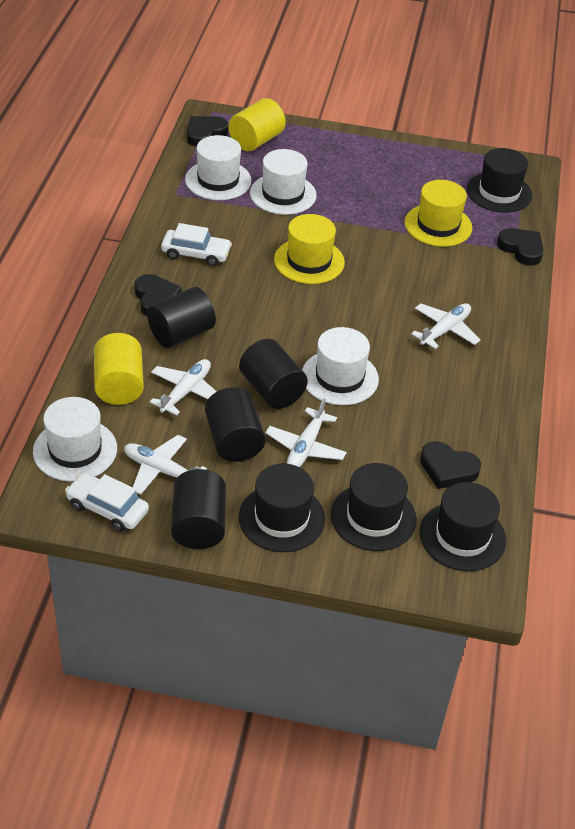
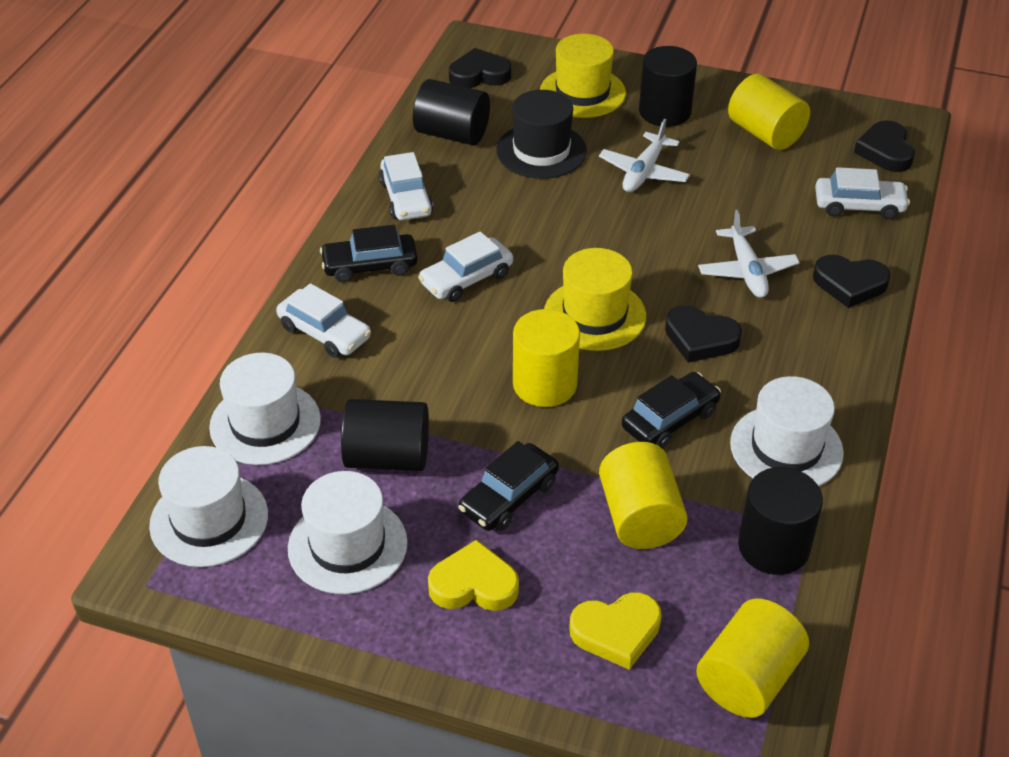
black car: 0 -> 3
black hat: 4 -> 1
white car: 2 -> 4
white plane: 4 -> 2
yellow cylinder: 2 -> 4
yellow heart: 0 -> 2

